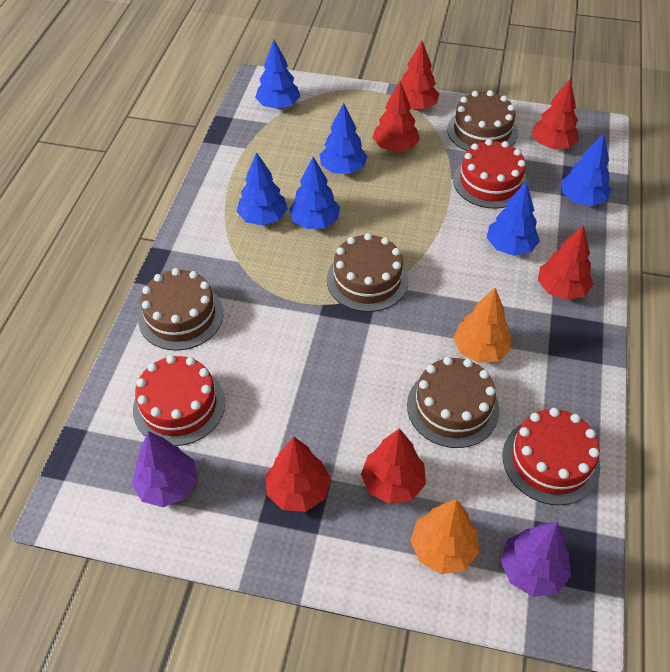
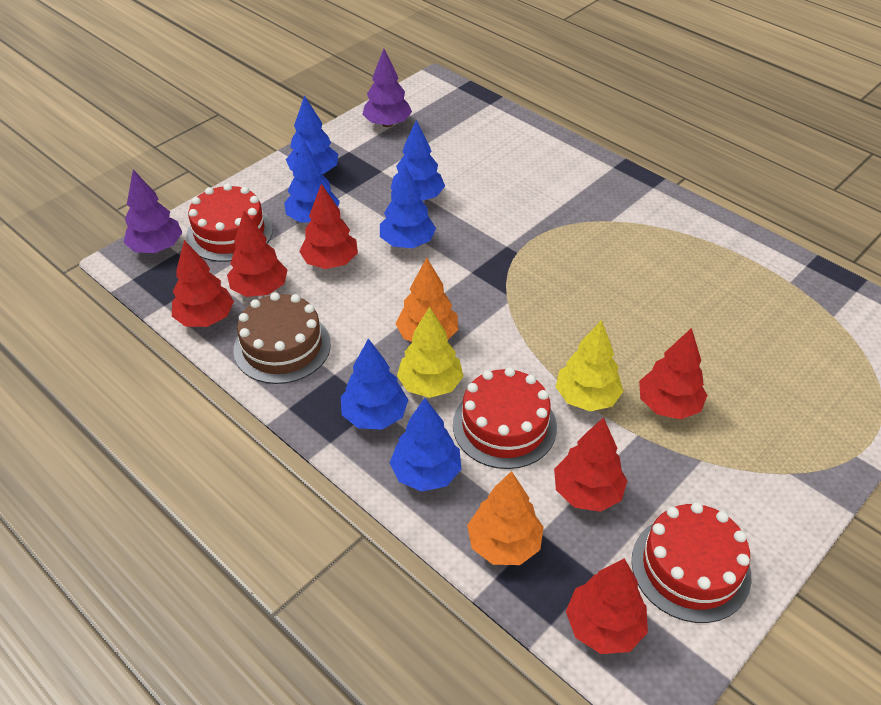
brown cake: 4 -> 1
yellow tree: 0 -> 2

